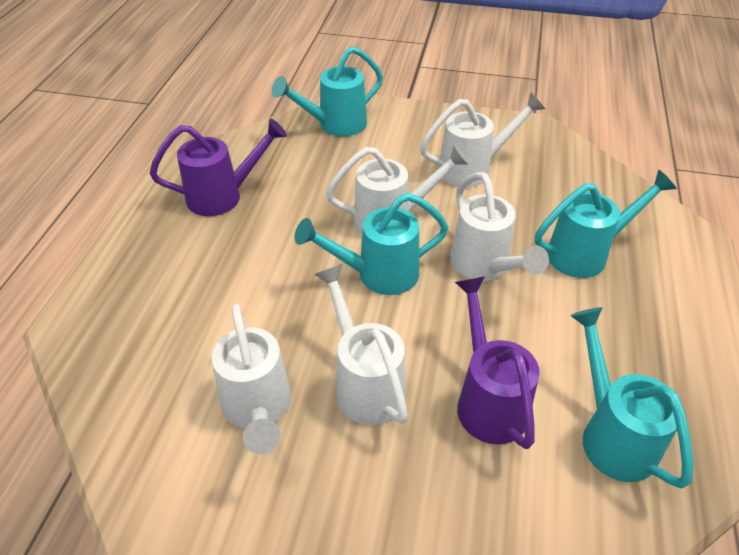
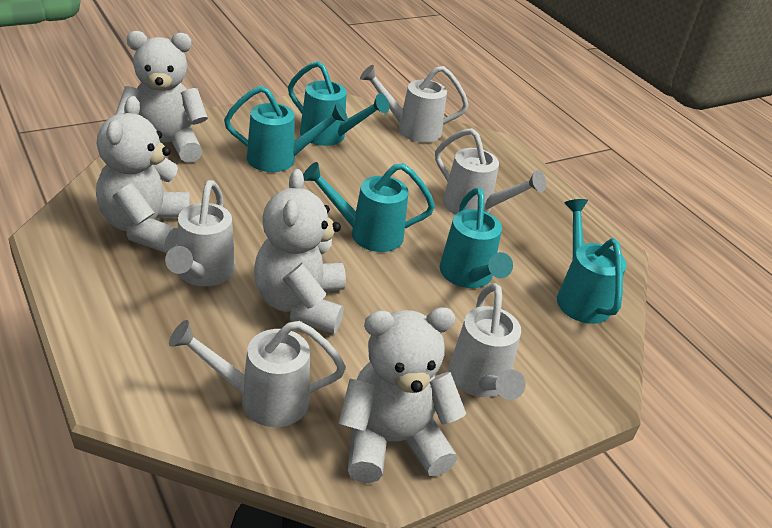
purple watering can: 2 -> 0
turquoise watering can: 4 -> 5
white teddy bear: 0 -> 4

